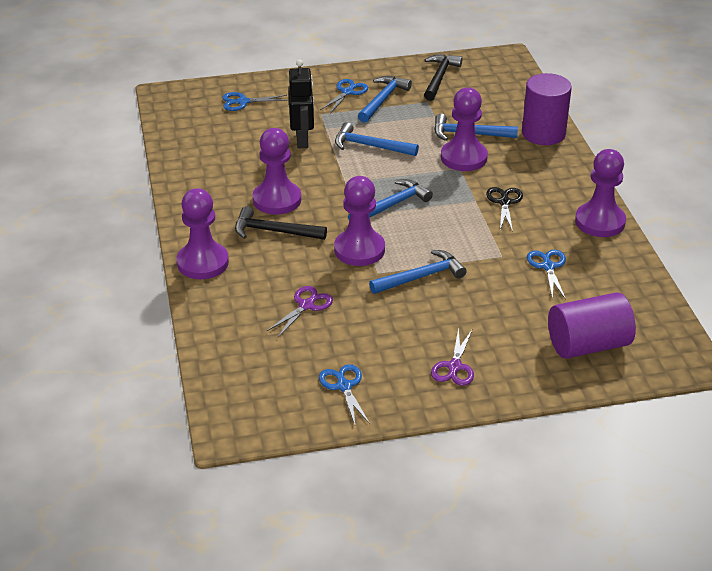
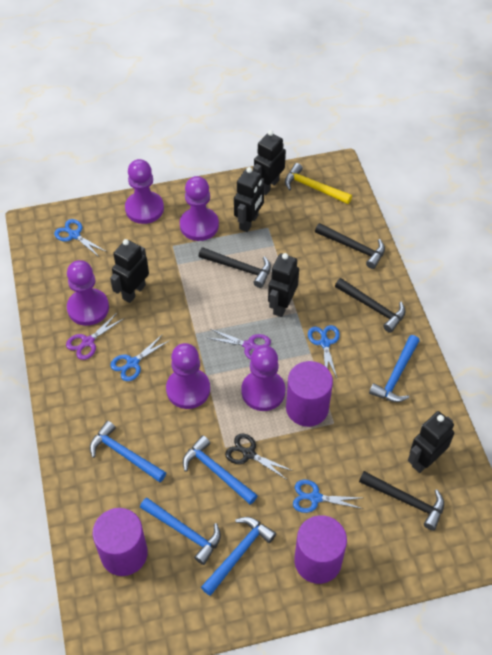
black hammer: 2 -> 4
black robot: 1 -> 5
purple cylinder: 2 -> 3
yellow hammer: 0 -> 1

